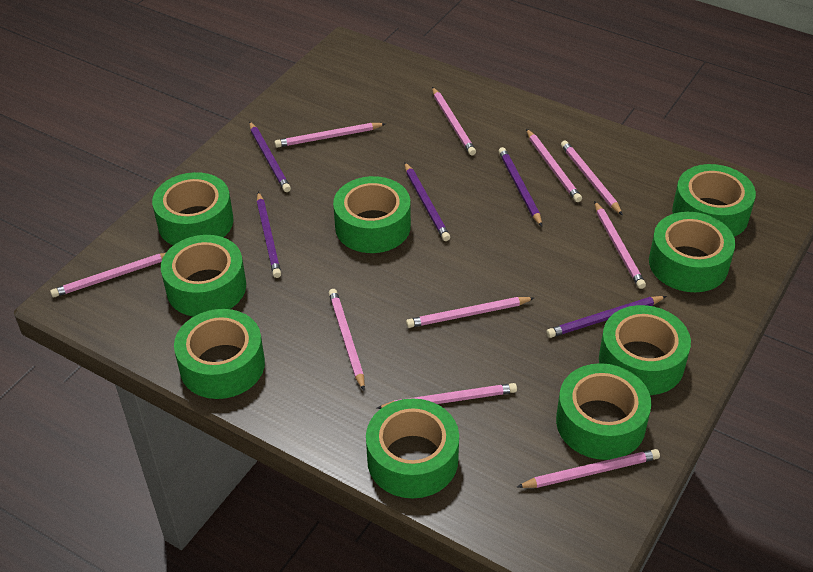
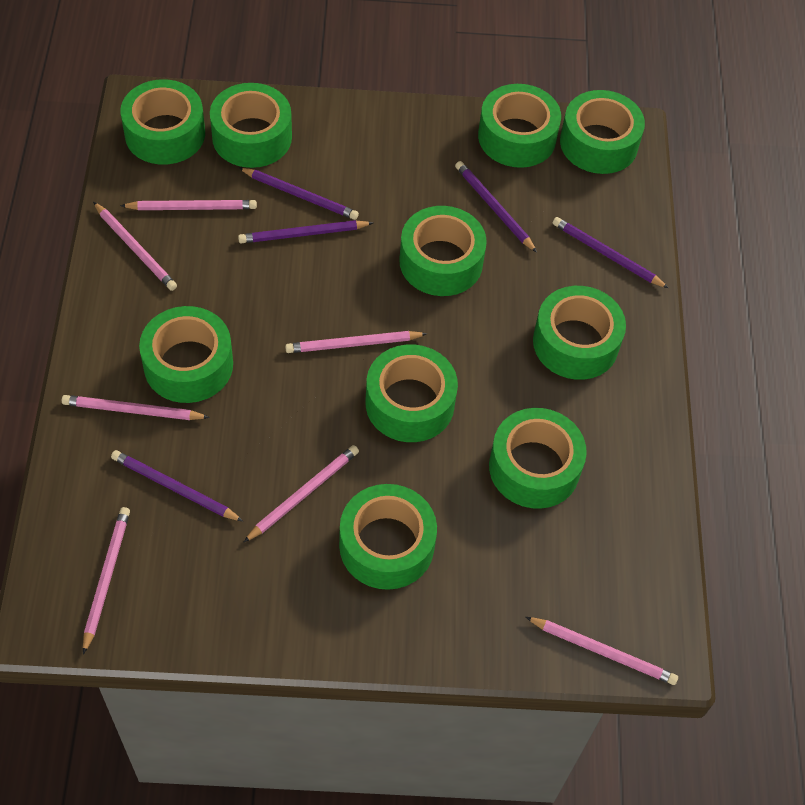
green tape: 9 -> 10
pink pencil: 10 -> 7

